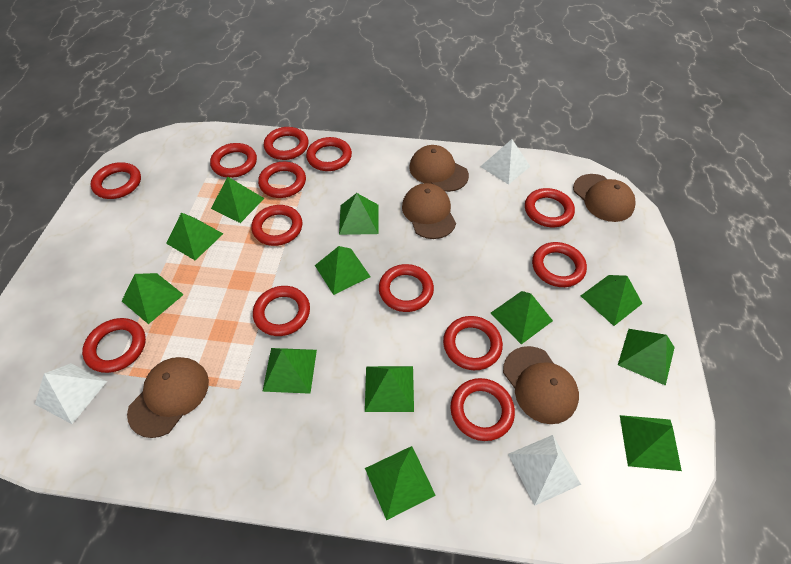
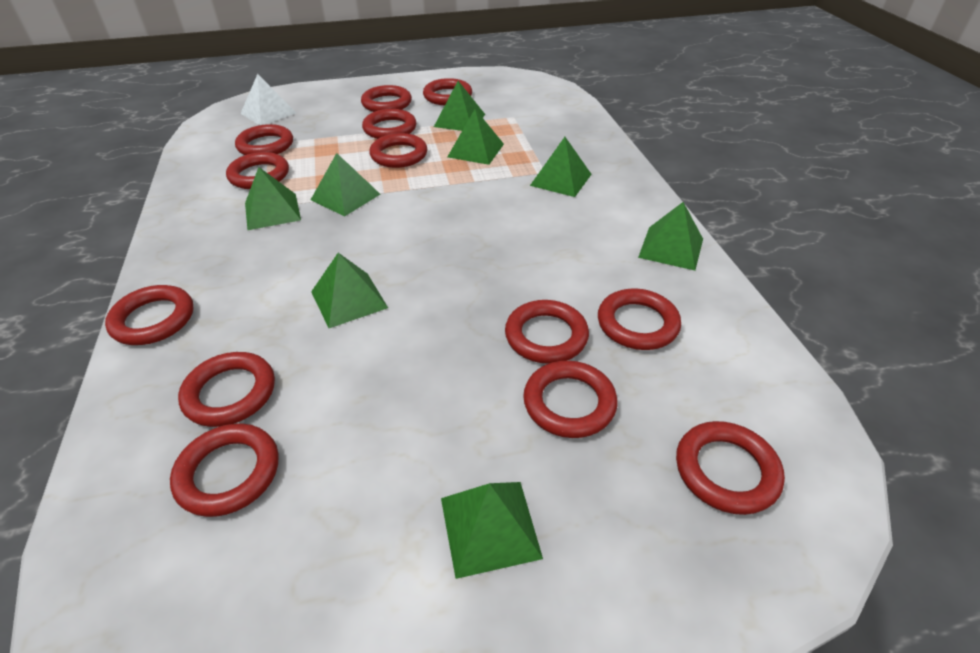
brown cap: 5 -> 0
green pyramid: 12 -> 8
white pyramid: 3 -> 1

